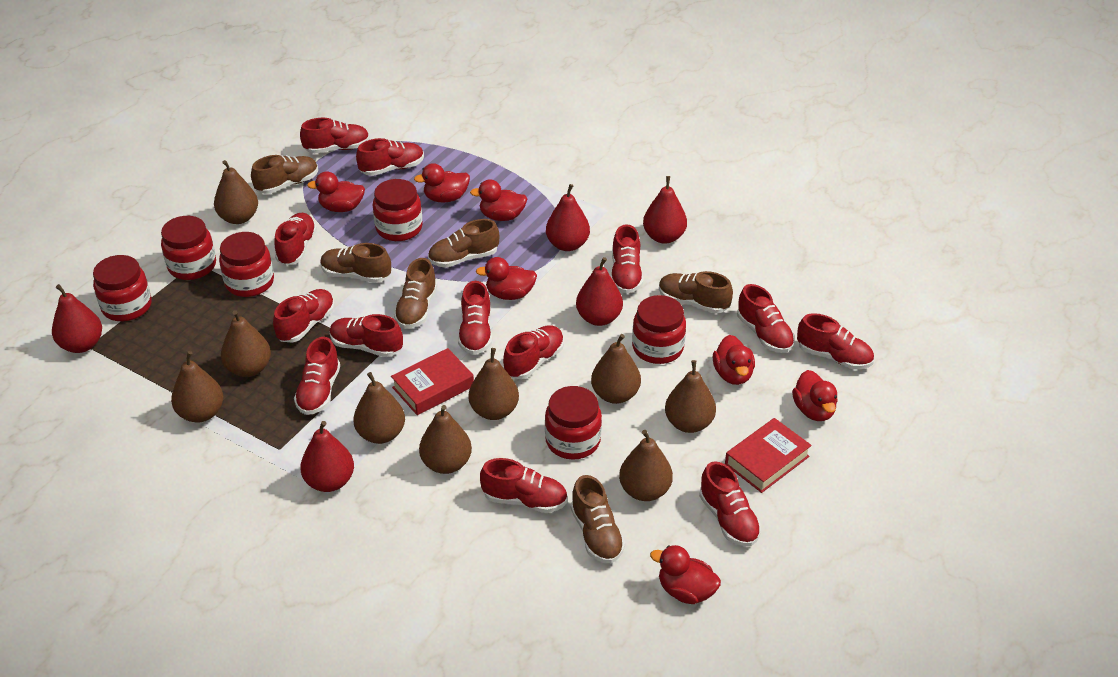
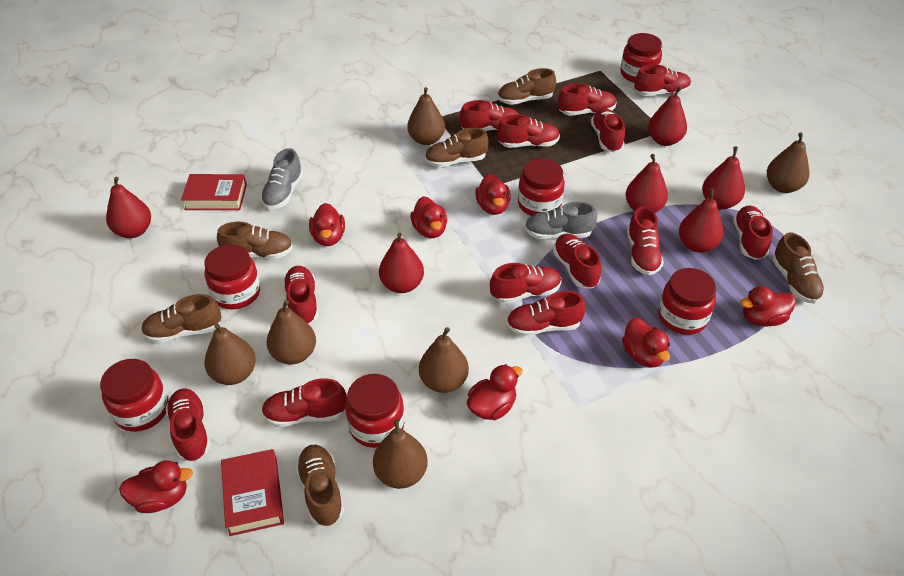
brown pear: 9 -> 6
grey shoe: 0 -> 2
red pear: 5 -> 6

